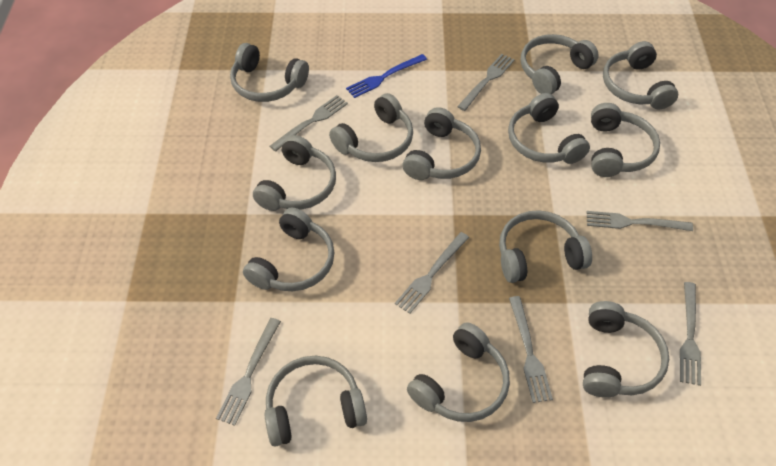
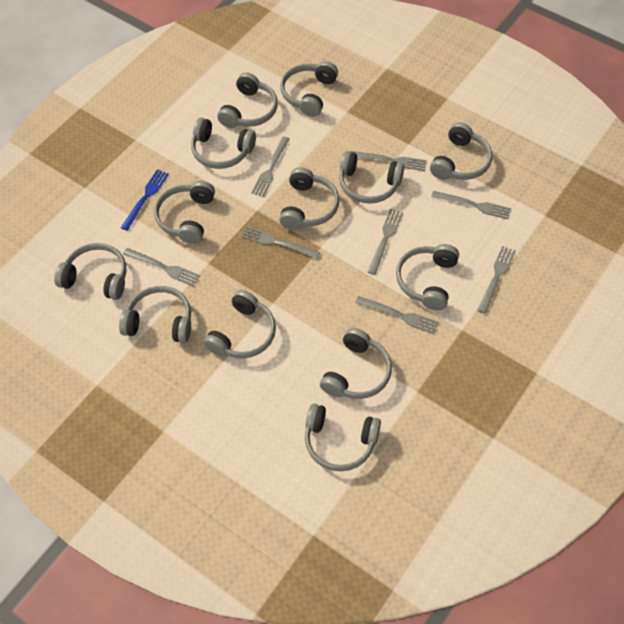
grey fork: 7 -> 8

